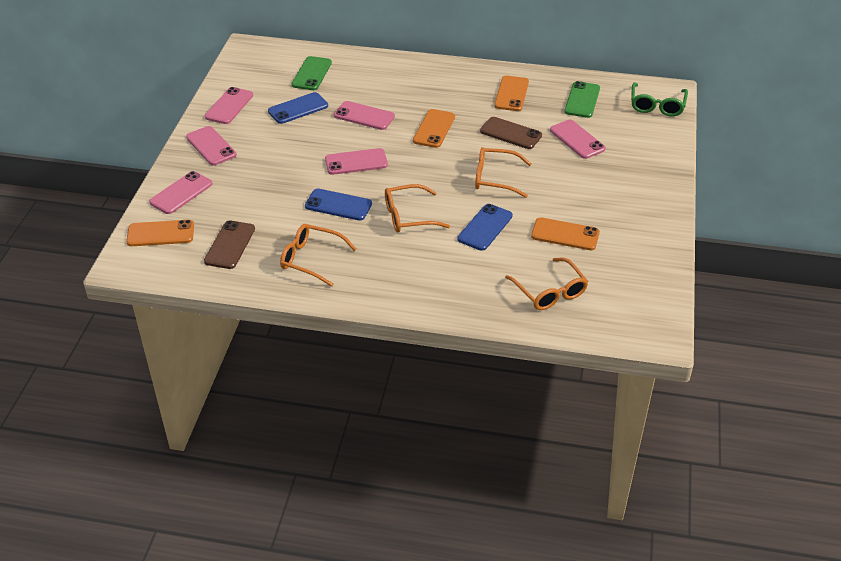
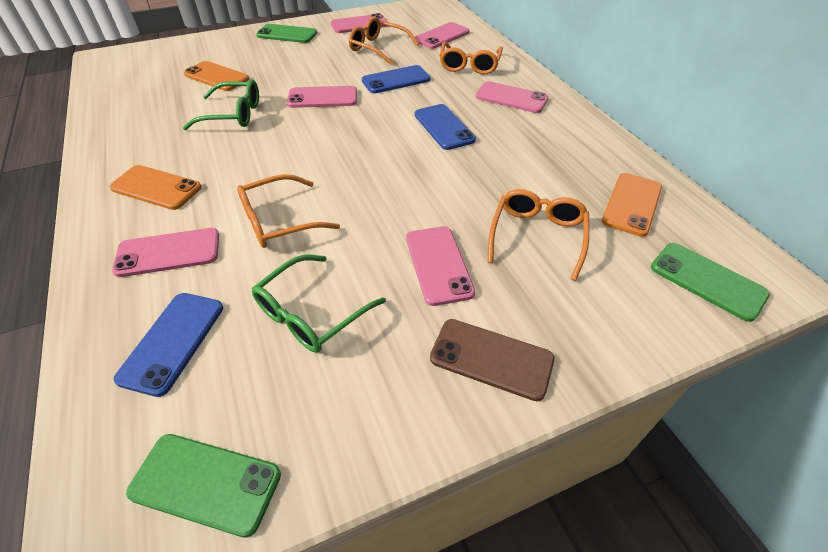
brown phone: 2 -> 1
green glasses: 1 -> 2
green phone: 2 -> 3
orange phone: 4 -> 3

